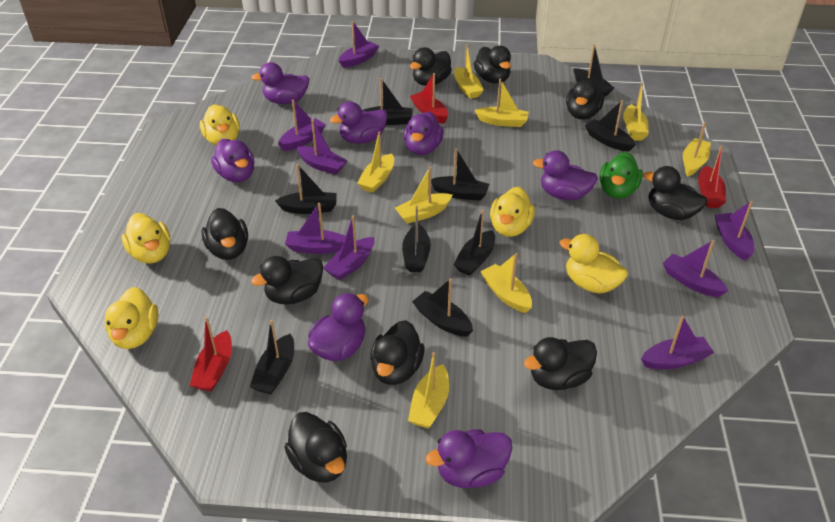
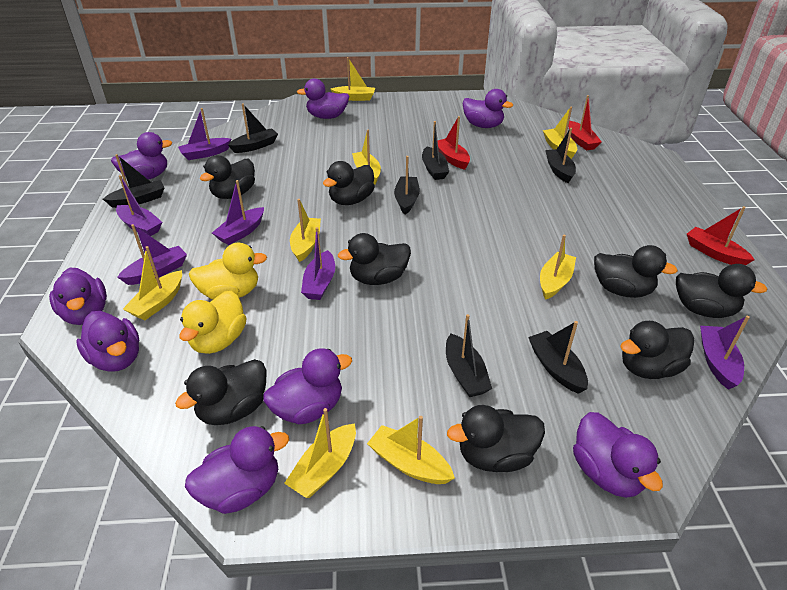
black boat: 9 -> 7
black duck: 9 -> 8
green duck: 1 -> 0
purple boat: 8 -> 6
purple duck: 7 -> 8
yellow duck: 5 -> 2

